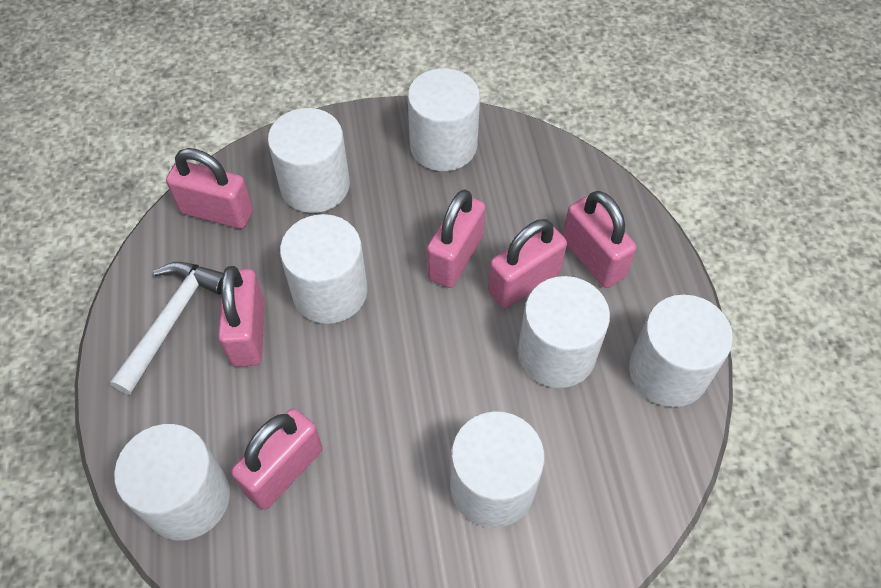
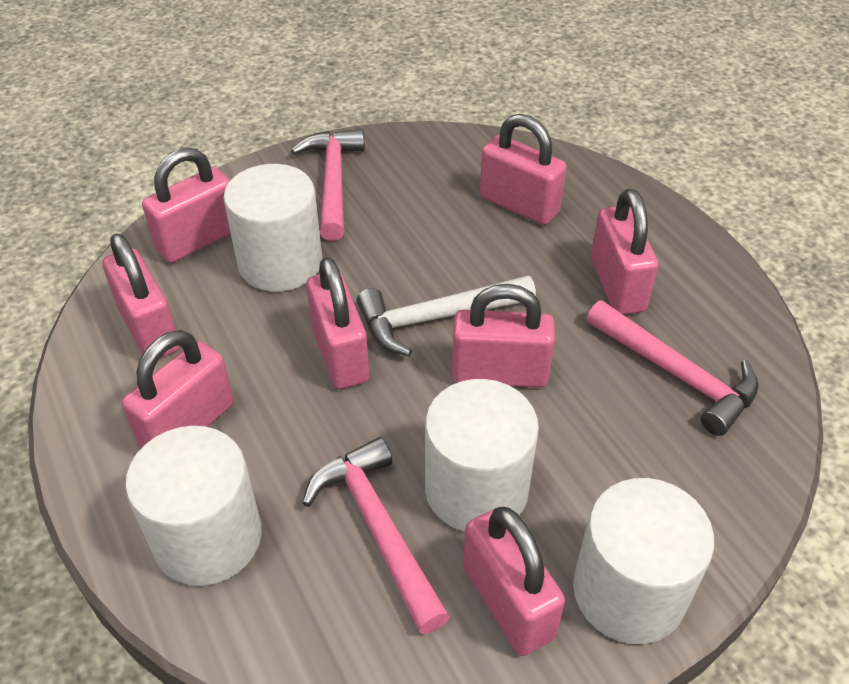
pink hammer: 0 -> 3
pink padlock: 6 -> 8
white cylinder: 7 -> 4

